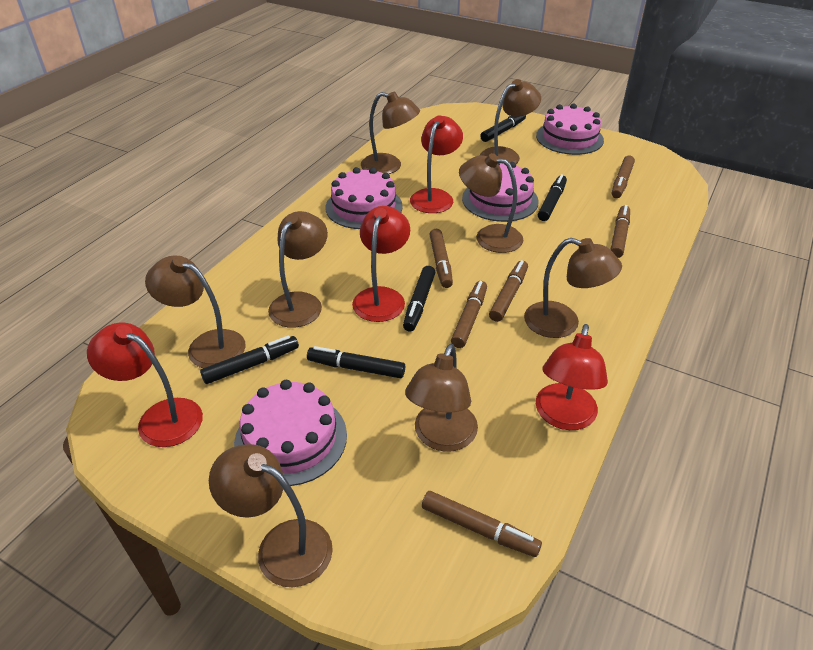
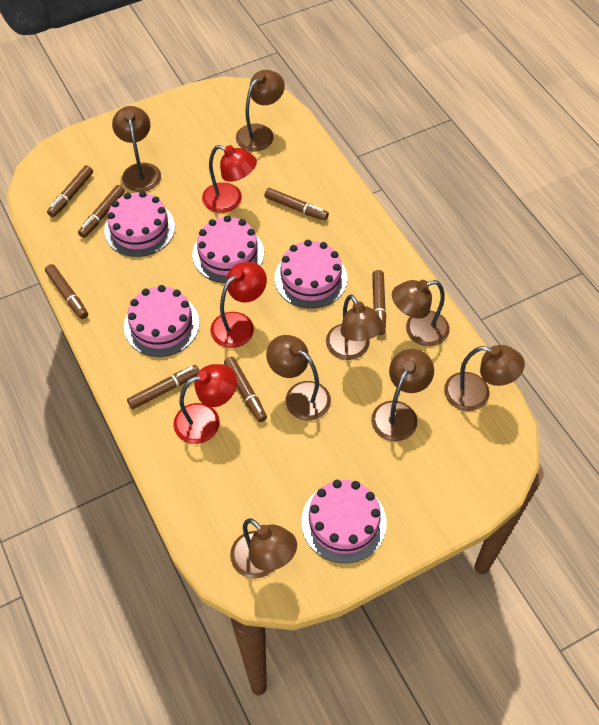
black marker: 5 -> 0
brown marker: 6 -> 7
pink cake: 4 -> 5
red lamp: 4 -> 3

